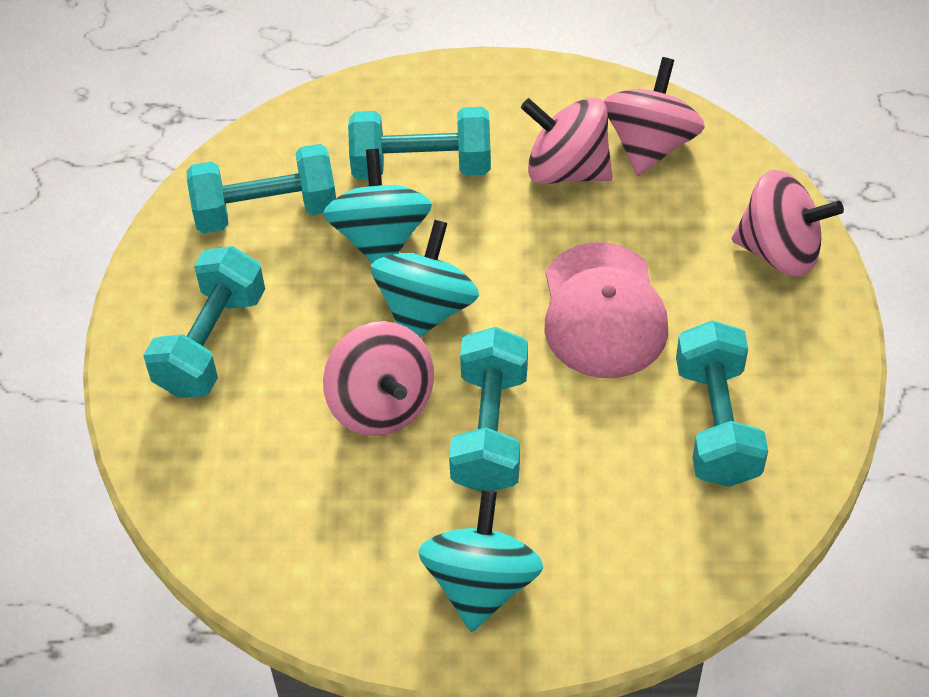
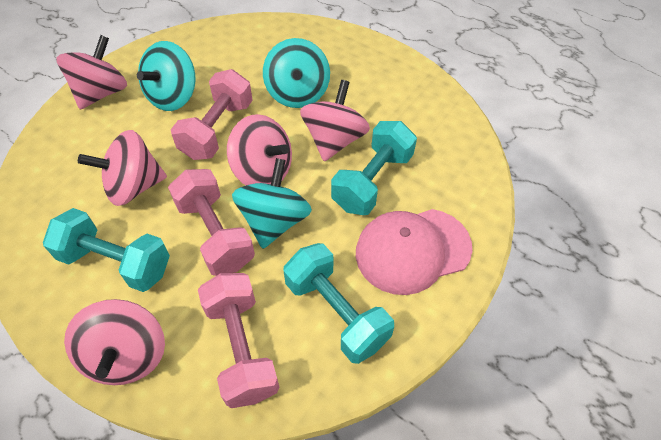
pink dumbbell: 0 -> 3
pink spinning top: 4 -> 5
turquoise dumbbell: 5 -> 3

